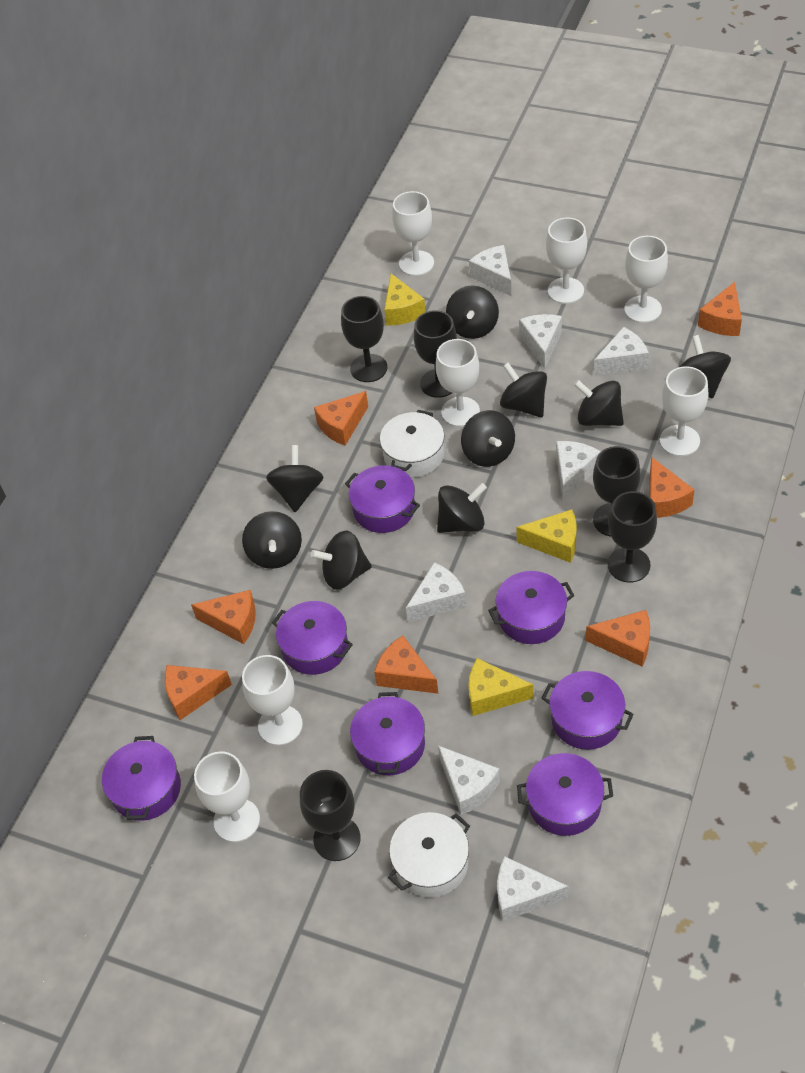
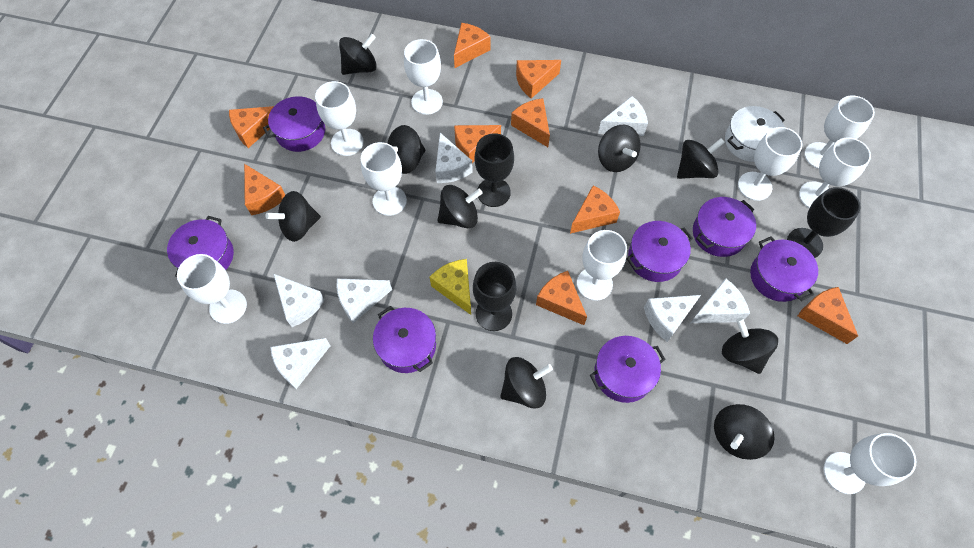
black goblet: 5 -> 3
orange cheese: 7 -> 9
white goblet: 7 -> 9
white pot: 2 -> 1
yellow cheese: 3 -> 1

